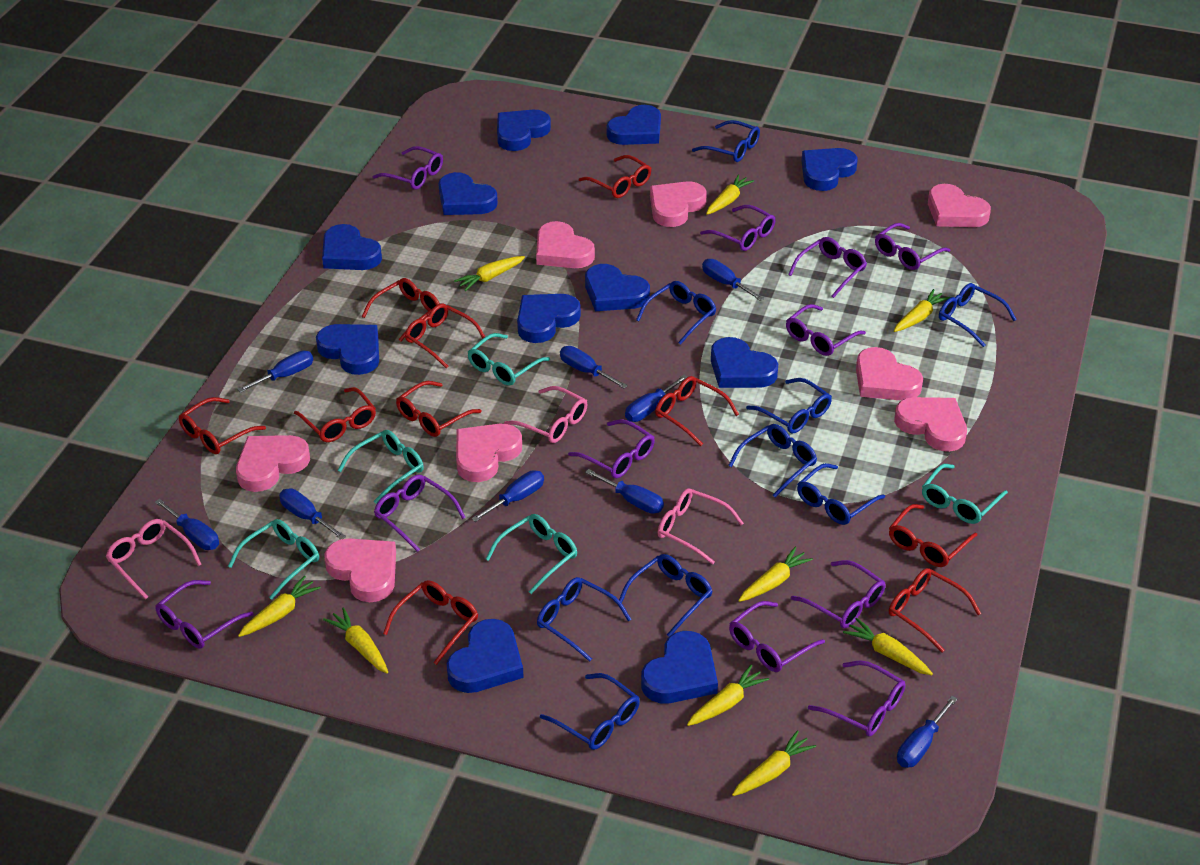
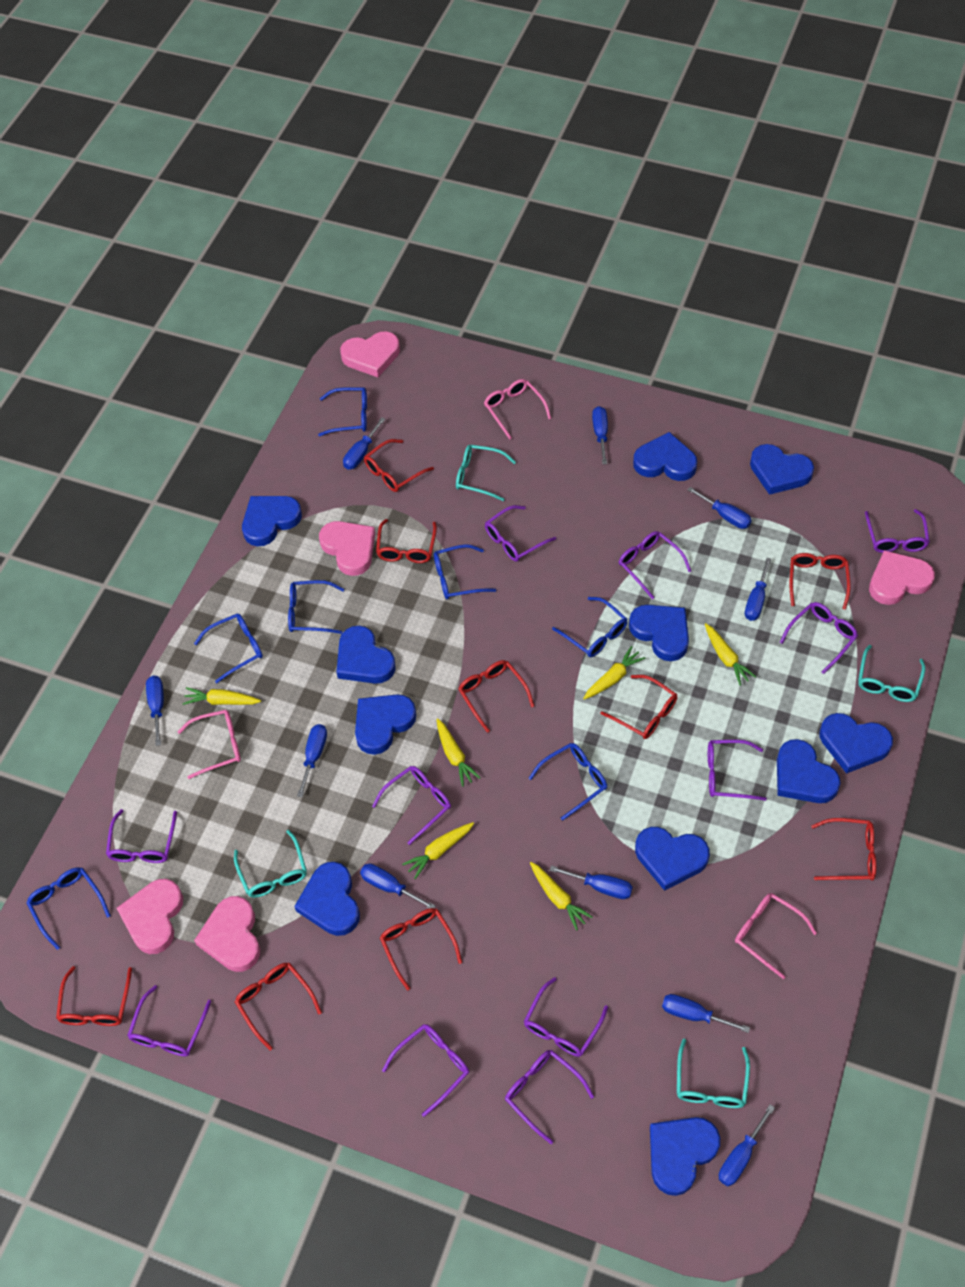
blue glasses: 9 -> 7
blue screwdriver: 9 -> 10
pink heart: 8 -> 5
red glasses: 10 -> 9
turquoise glasses: 5 -> 4
yellow carrot: 9 -> 6

